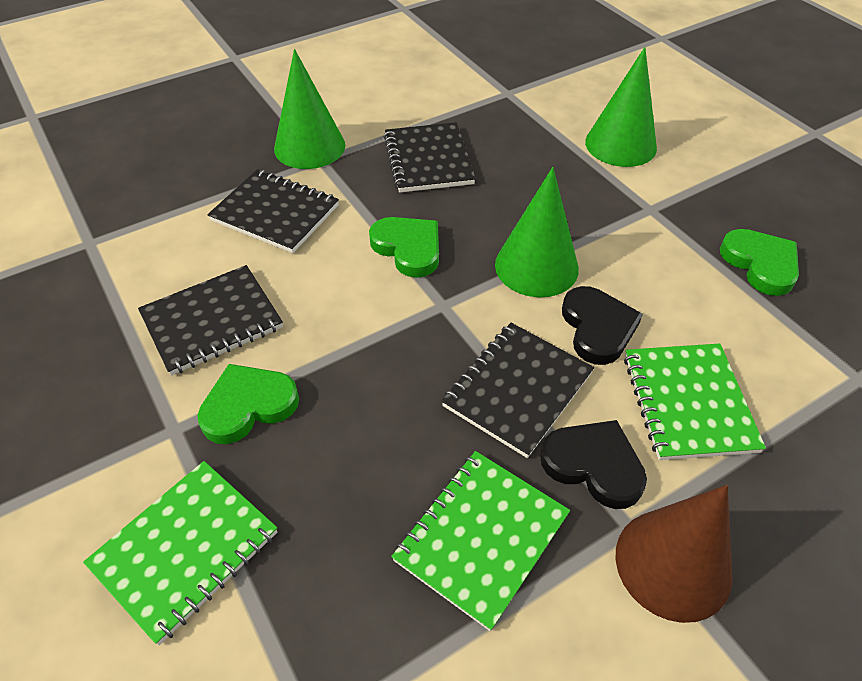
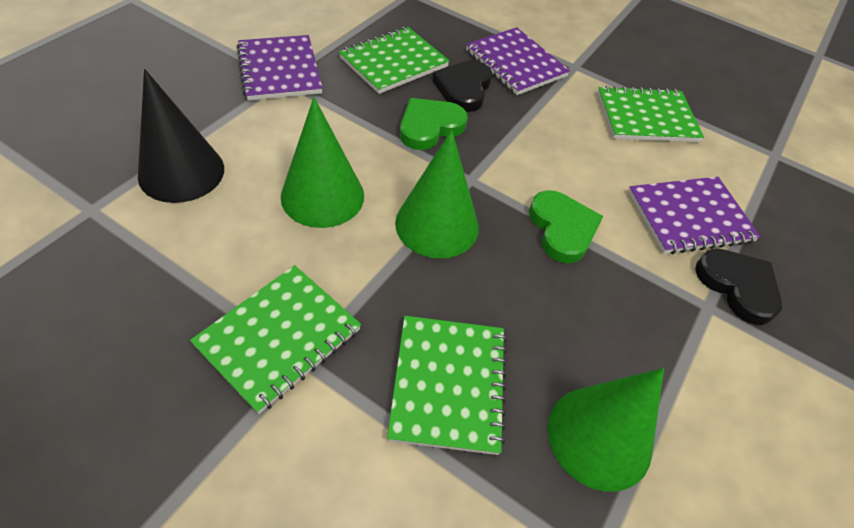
black cone: 0 -> 1
black notebook: 4 -> 0
brown cone: 1 -> 0
green heart: 3 -> 2
green notebook: 3 -> 4
purple notebook: 0 -> 3

